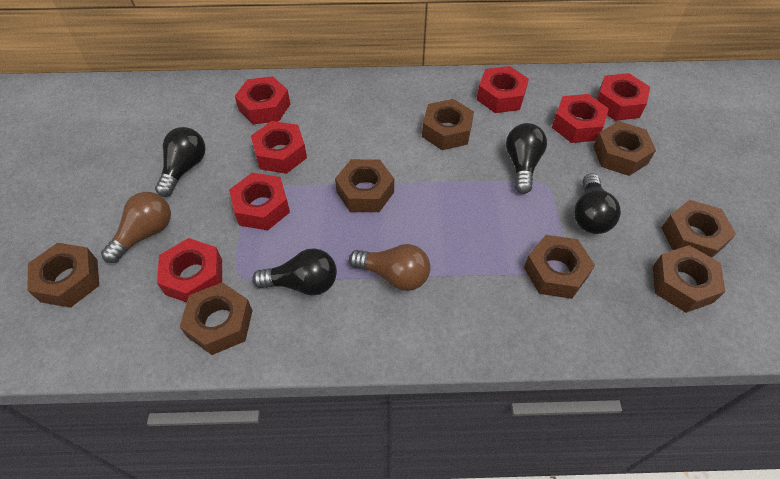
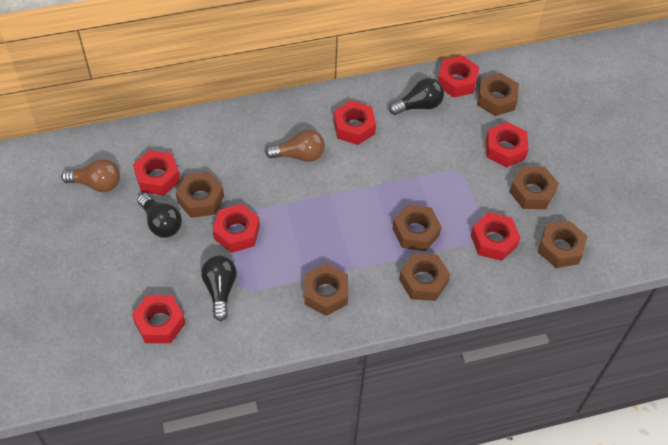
black light bulb: 4 -> 3
brown nut: 8 -> 7

